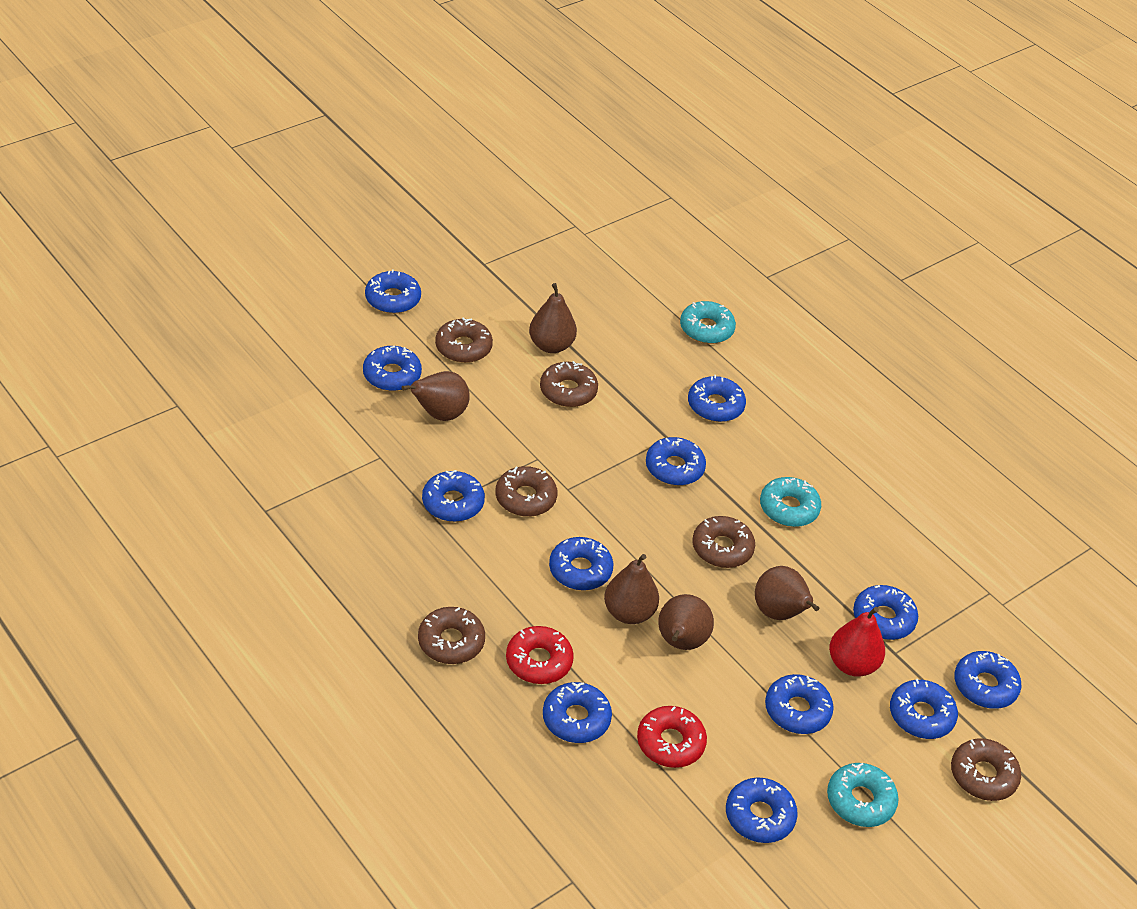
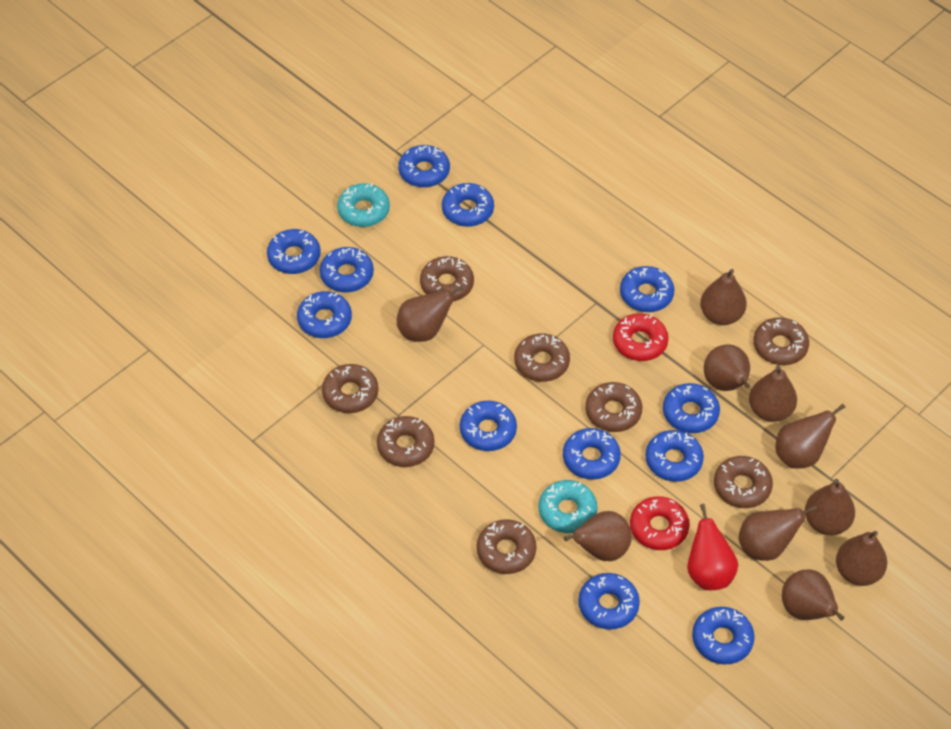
brown donut: 6 -> 8
brown pear: 5 -> 10
turquoise donut: 3 -> 2

